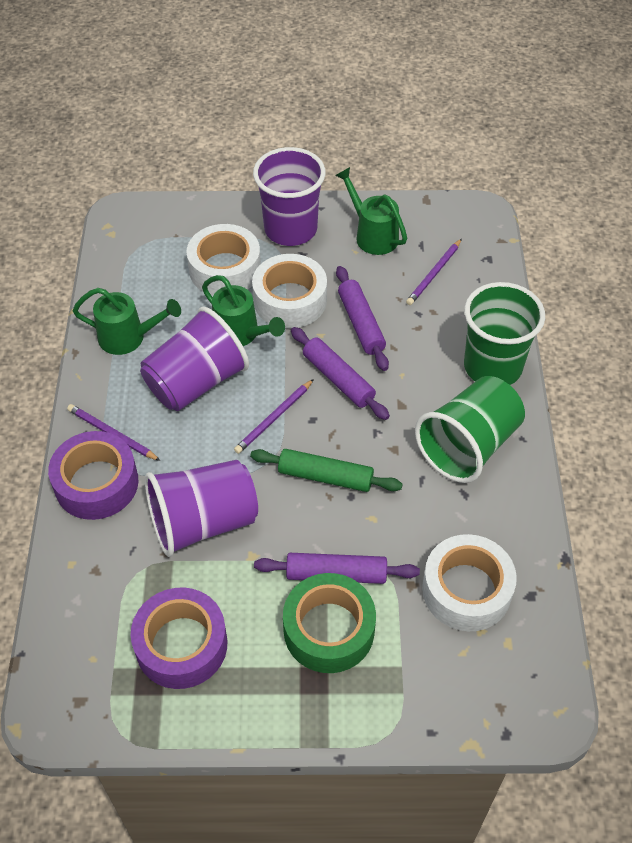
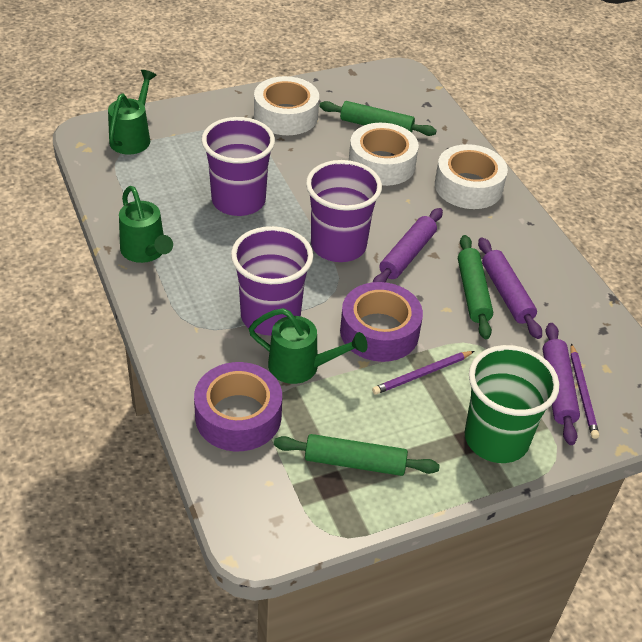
green cup: 2 -> 1
green rolling pin: 1 -> 3
green tape: 1 -> 0
purple pencil: 3 -> 2

